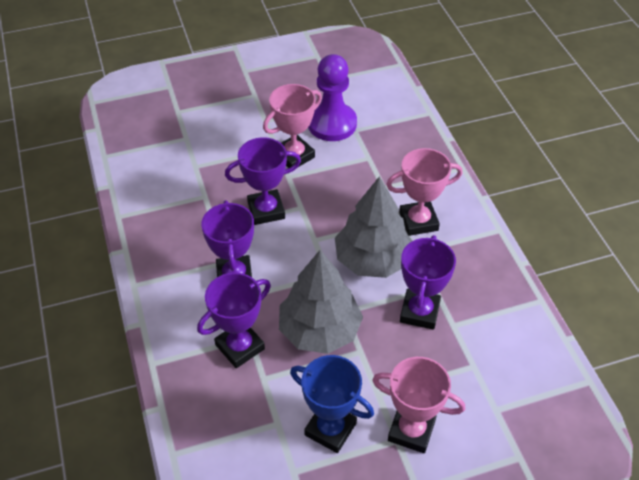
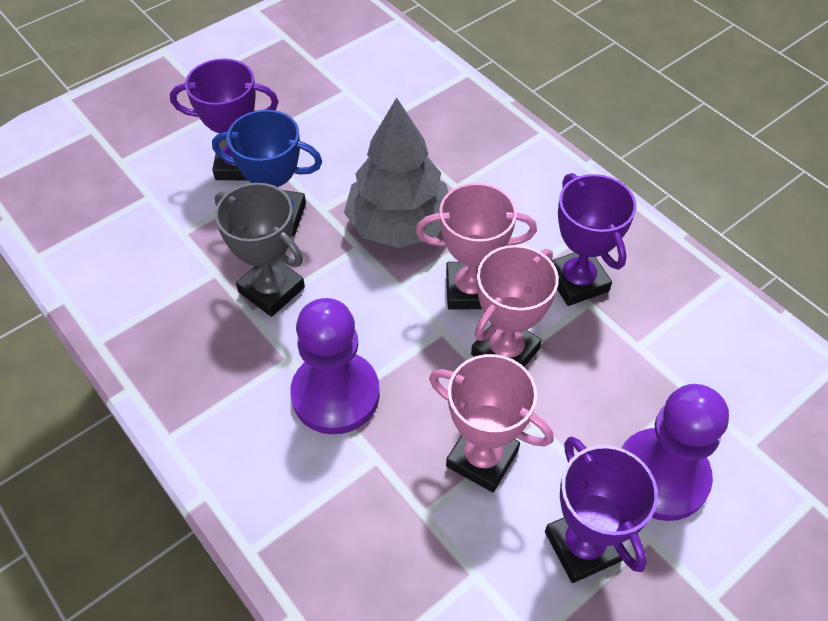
grey tree: 2 -> 1
grey trophy: 0 -> 1
purple pawn: 1 -> 2
purple trophy: 4 -> 3

